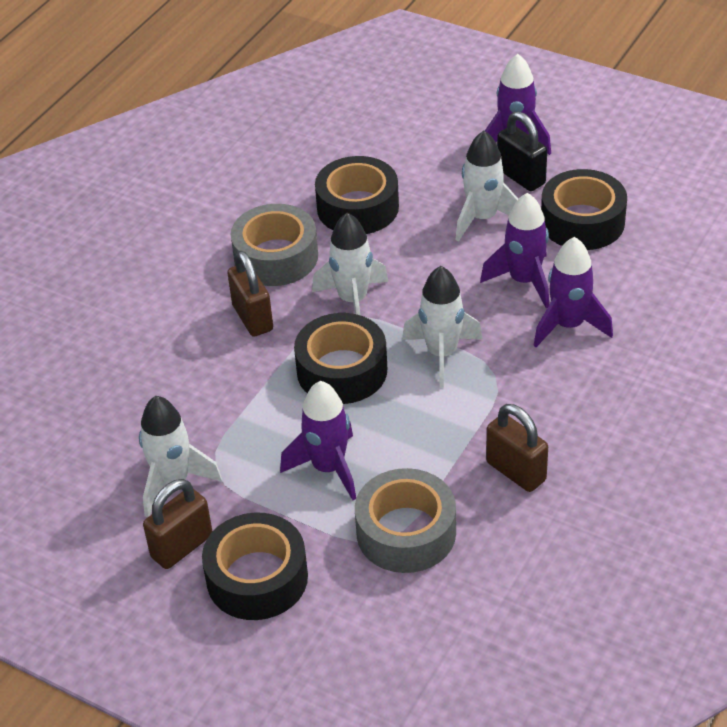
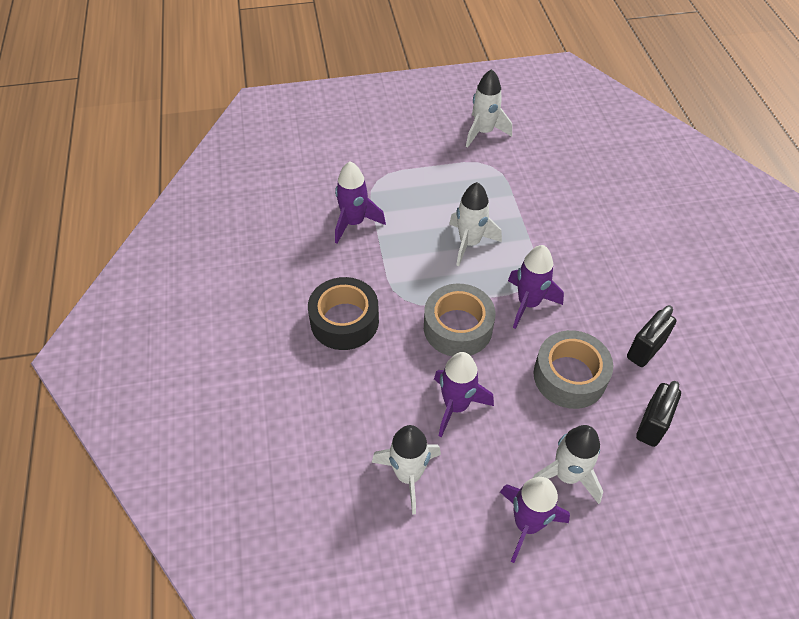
black padlock: 1 -> 2
black tape: 4 -> 1
brown padlock: 3 -> 0

